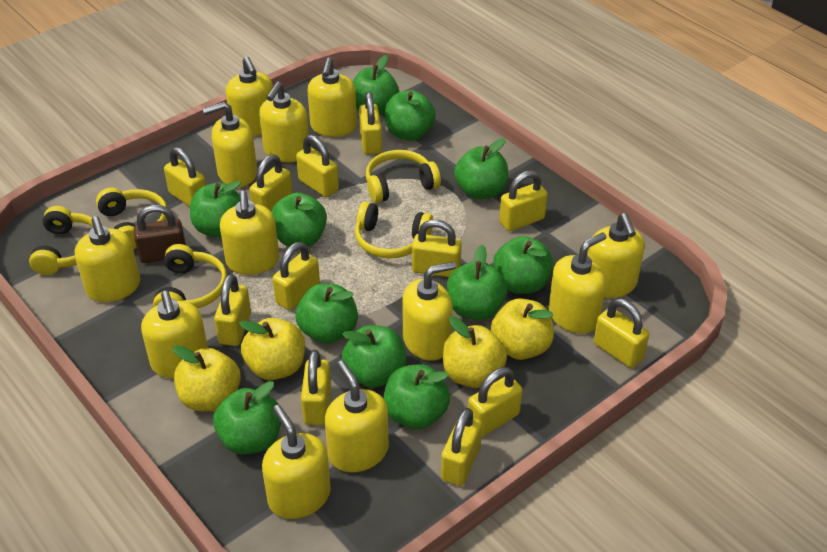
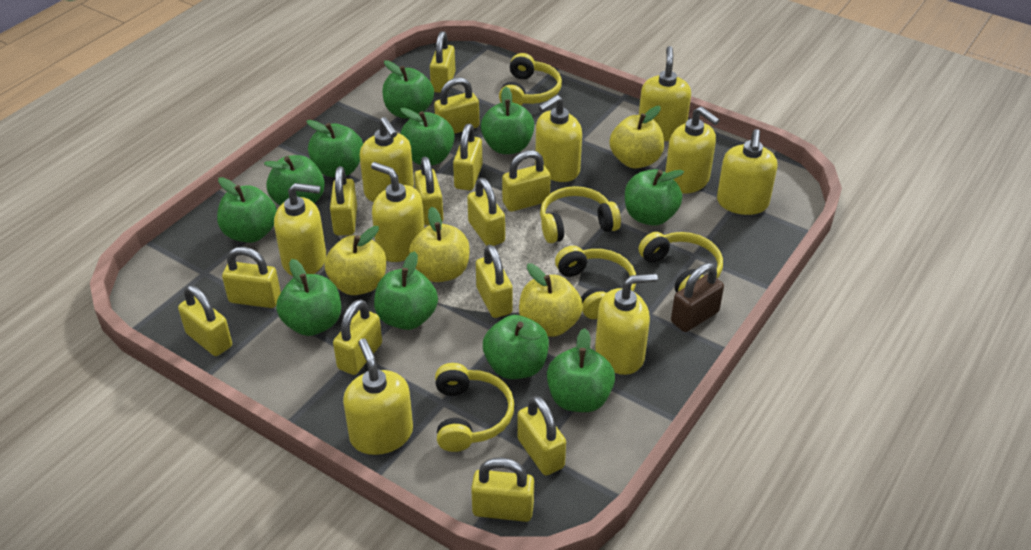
yellow padlock: 12 -> 13
yellow soap dispenser: 12 -> 9

